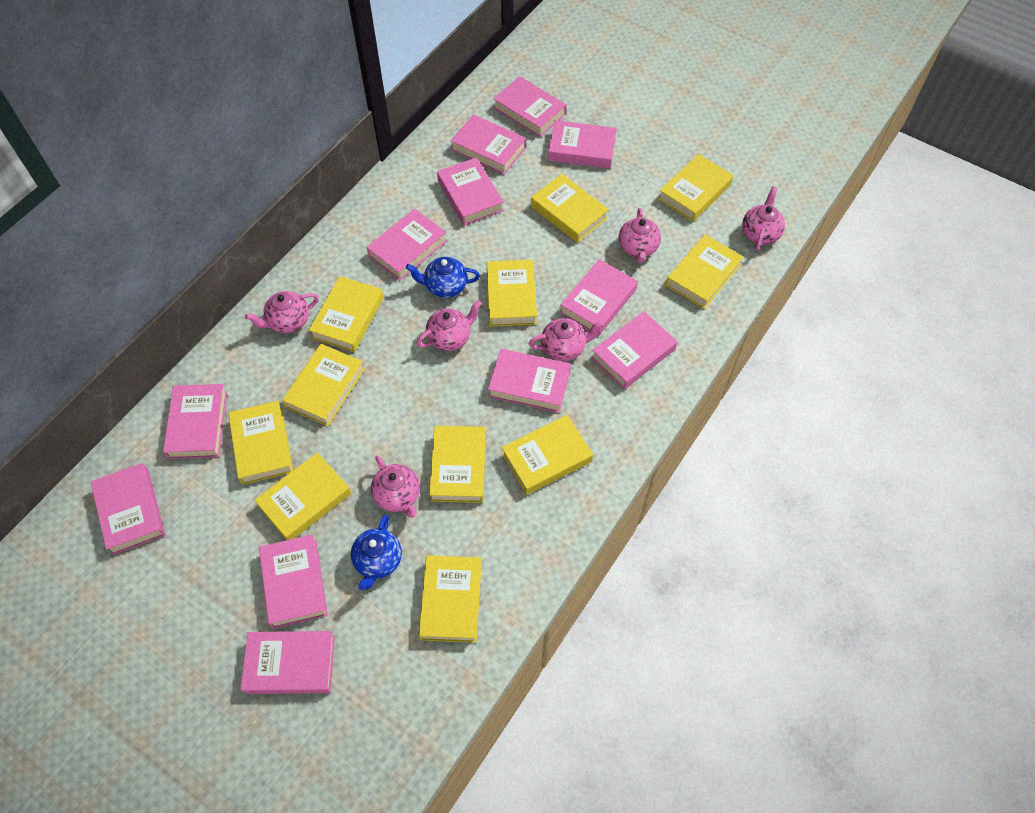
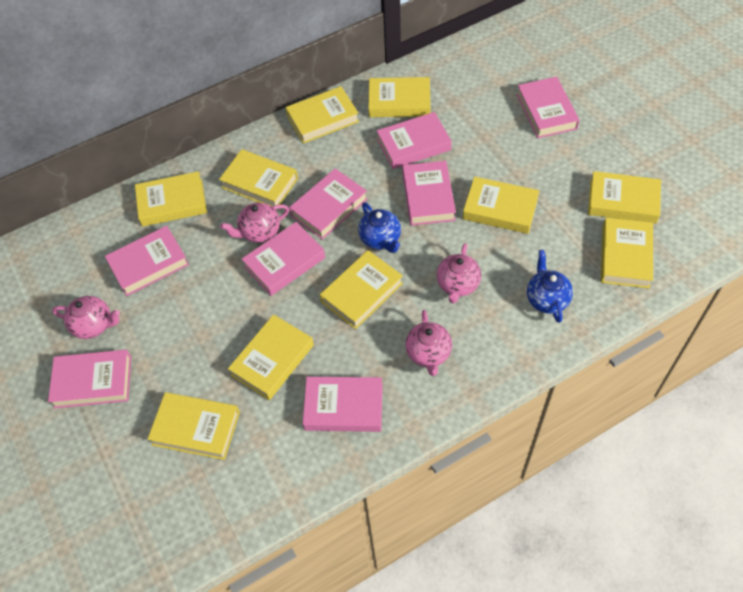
pink book: 12 -> 8
pink teapot: 6 -> 4
yellow book: 11 -> 10

